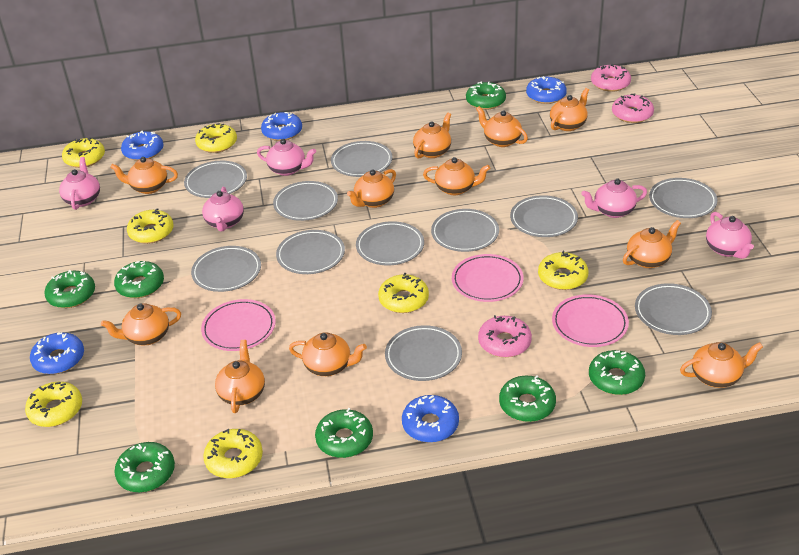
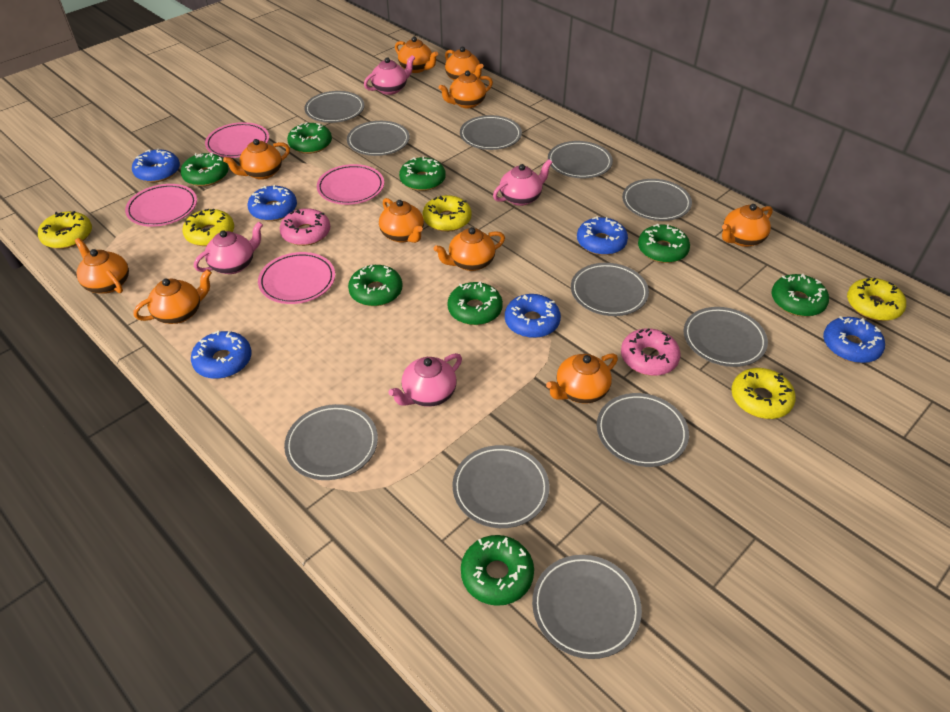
blue donut: 5 -> 6
green donut: 7 -> 8
orange teapot: 11 -> 10
pink donut: 3 -> 2
pink plate: 3 -> 4
pink teapot: 5 -> 4
yellow donut: 7 -> 5

